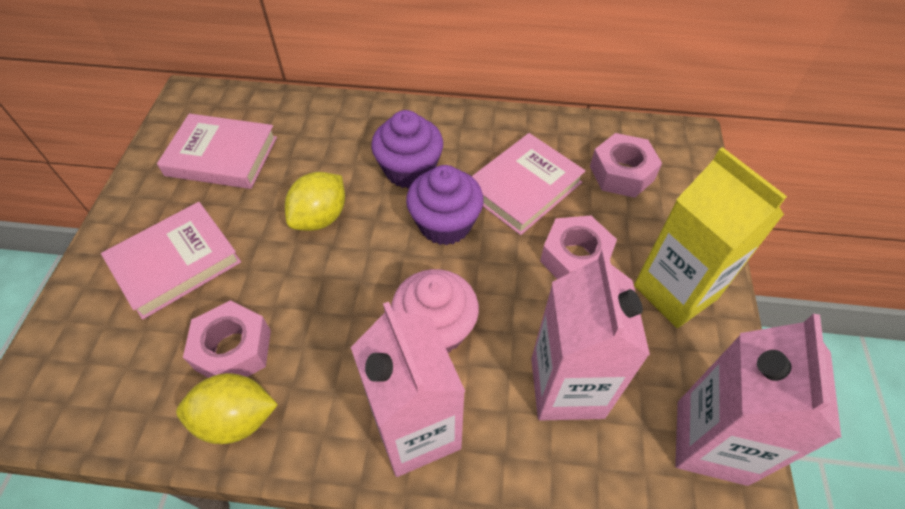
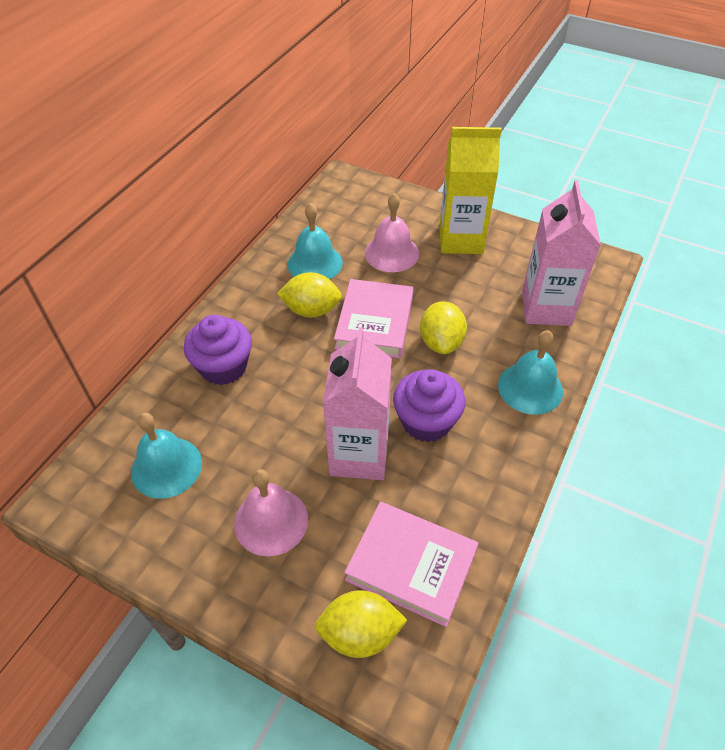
pink bell: 0 -> 2
pink book: 3 -> 2
pink carton: 3 -> 2
pink cupcake: 1 -> 0
pink nut: 3 -> 0
turquoise bell: 0 -> 3
yellow lemon: 2 -> 3

